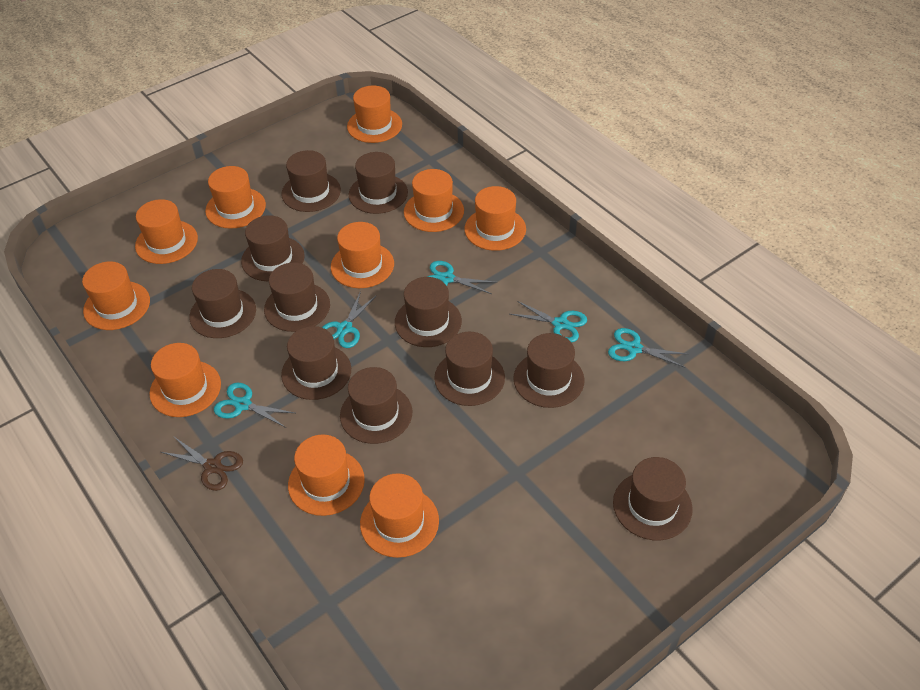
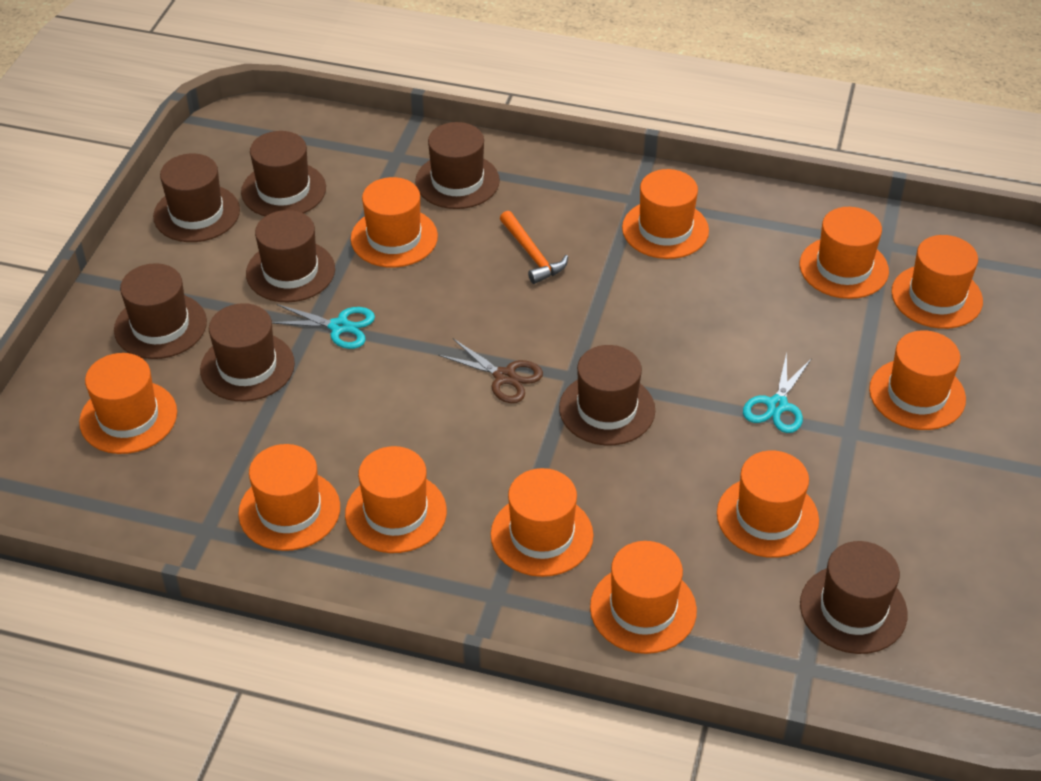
brown hat: 11 -> 8
orange hammer: 0 -> 1
orange hat: 10 -> 11
turquoise scissors: 5 -> 2

